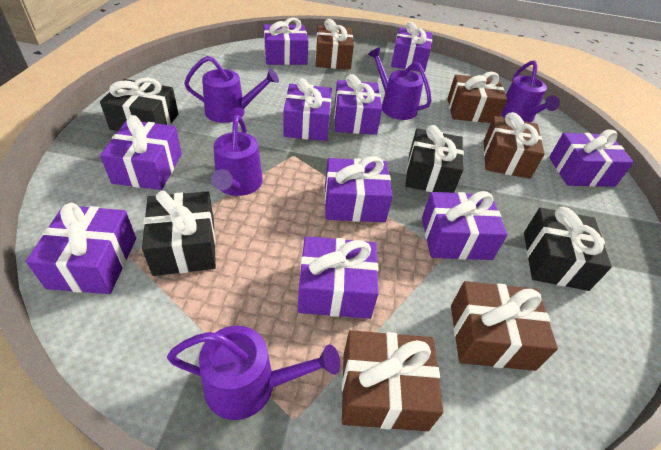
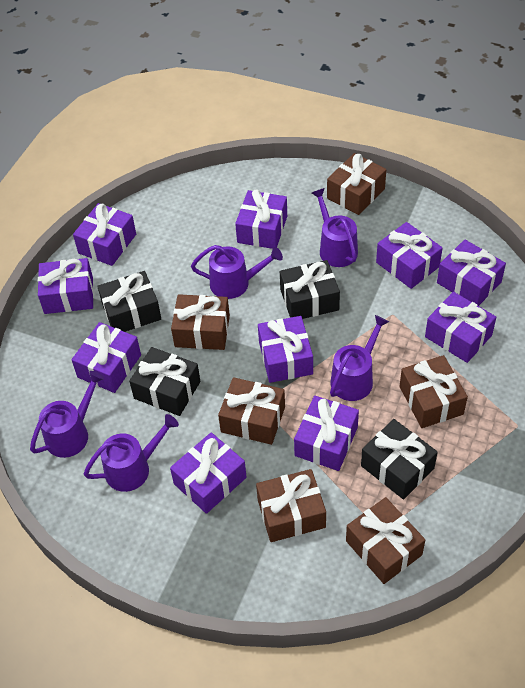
brown gift: 5 -> 6

